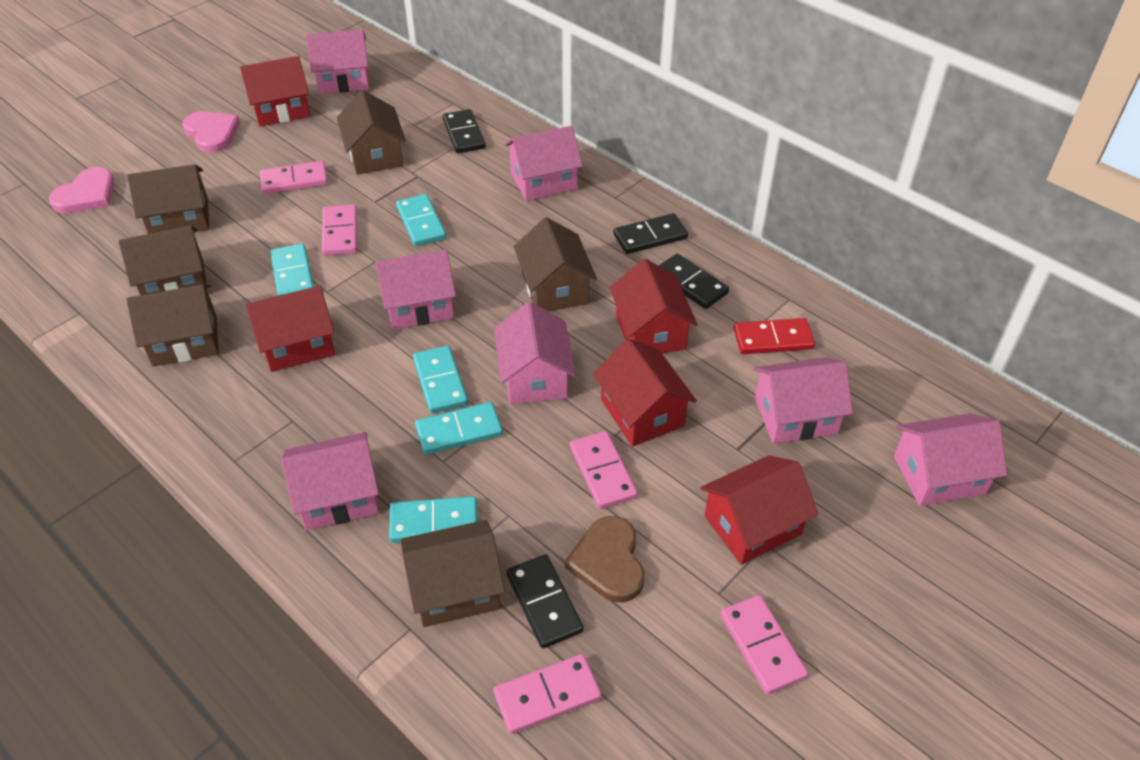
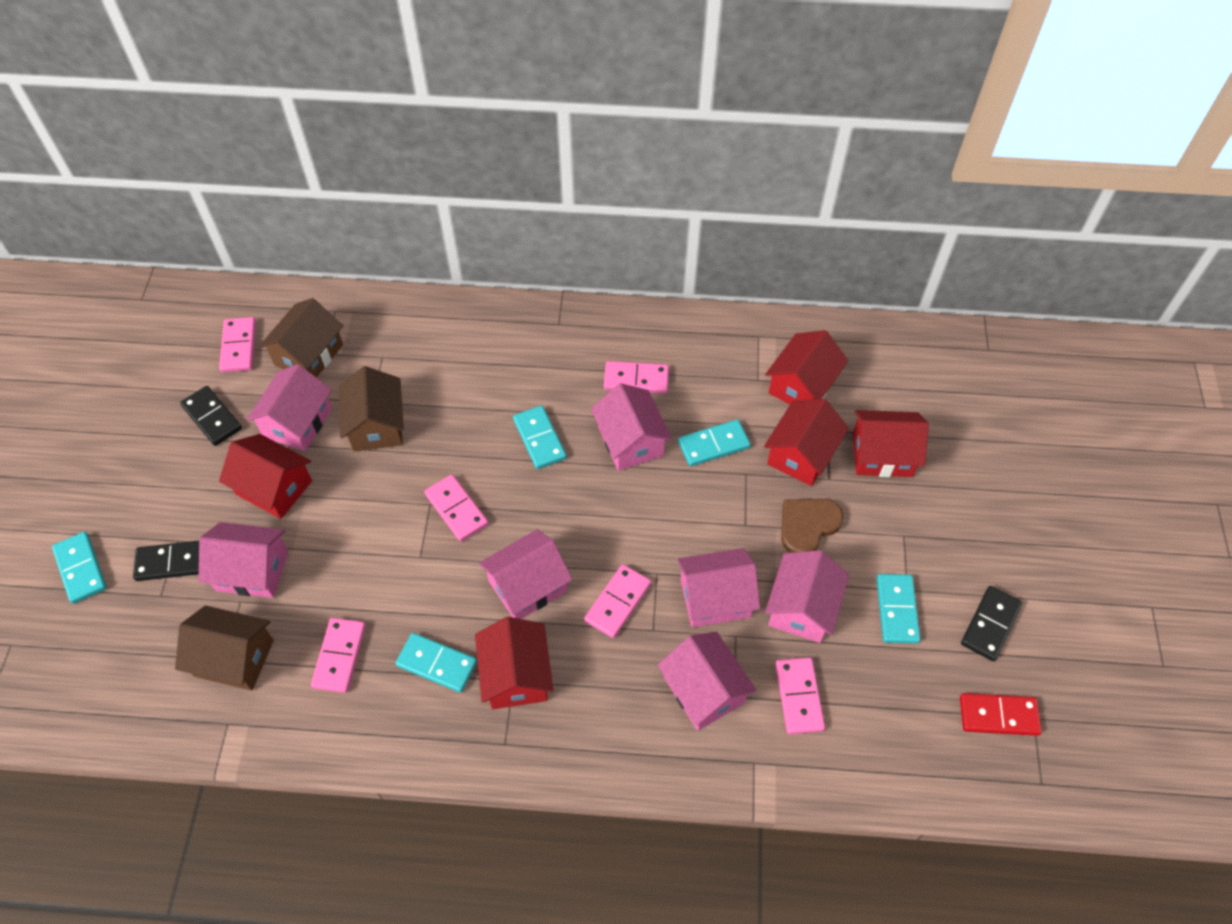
black domino: 4 -> 3
brown house: 6 -> 3
pink domino: 5 -> 6
pink heart: 2 -> 0

